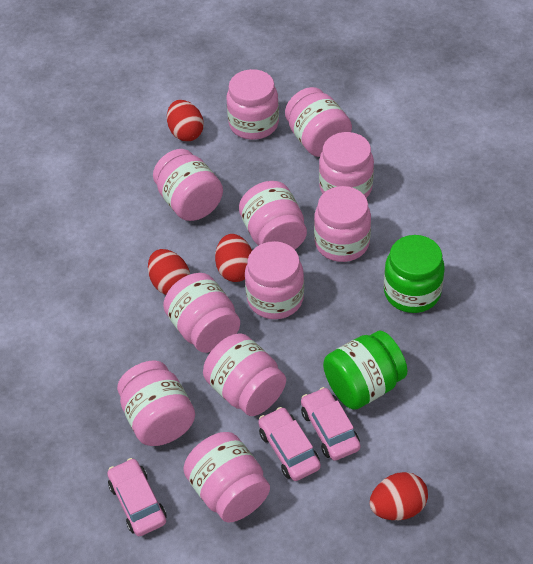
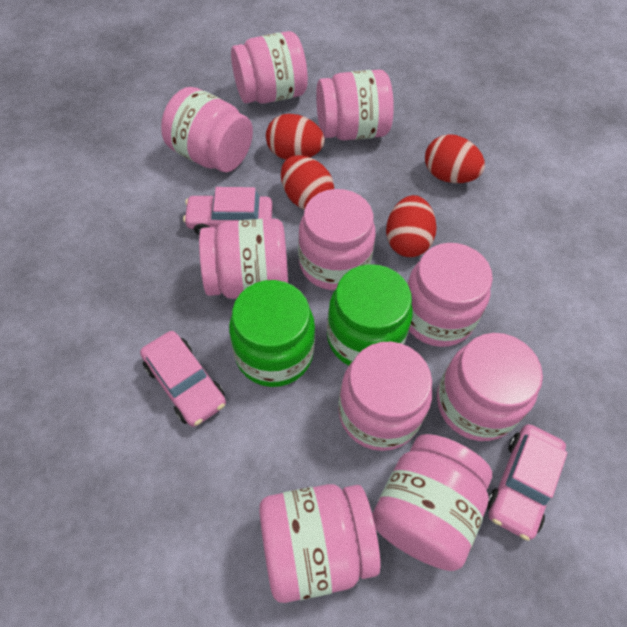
pink jar: 11 -> 10

